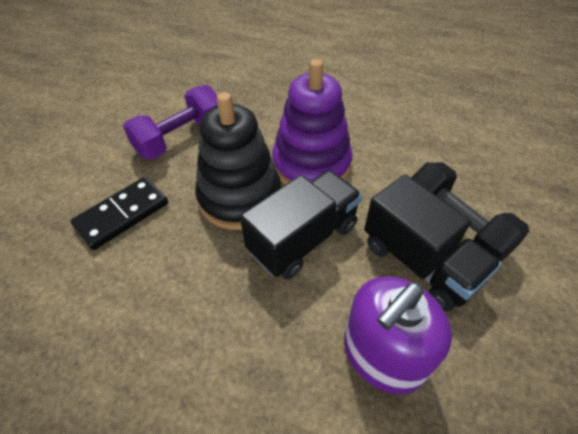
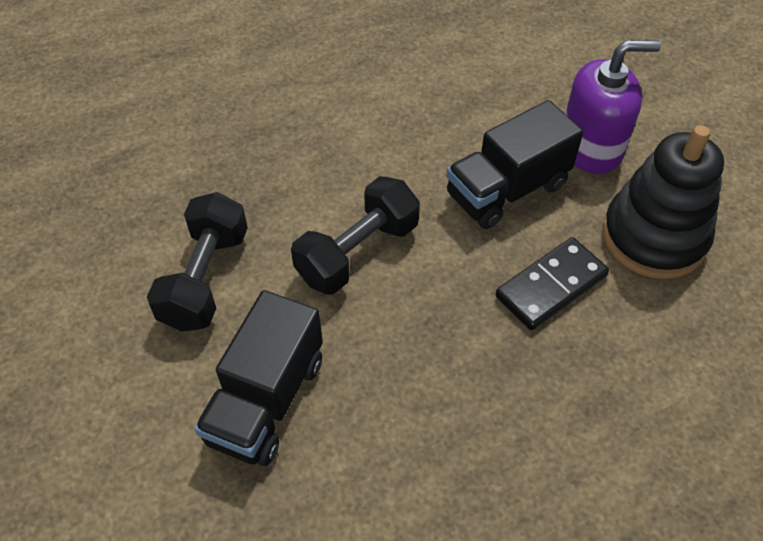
black dumbbell: 1 -> 2
purple dumbbell: 1 -> 0
purple stacking toy: 1 -> 0

